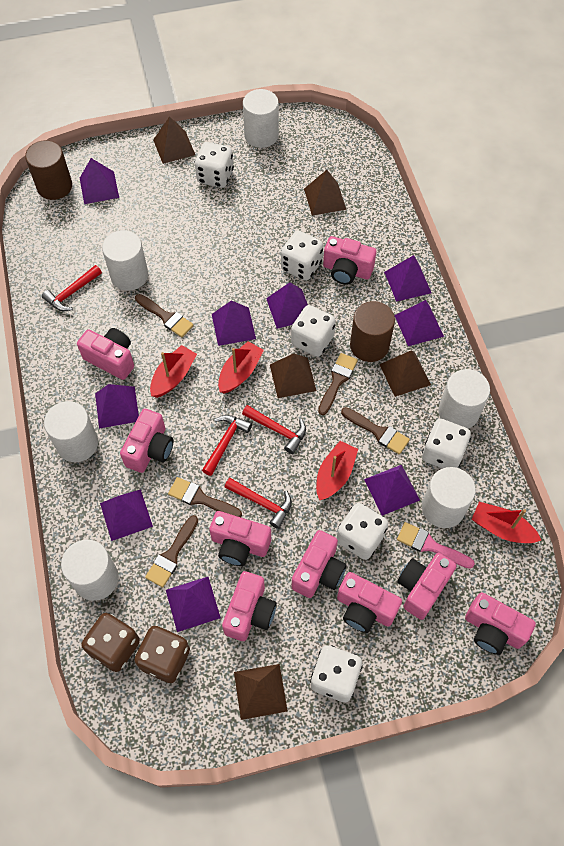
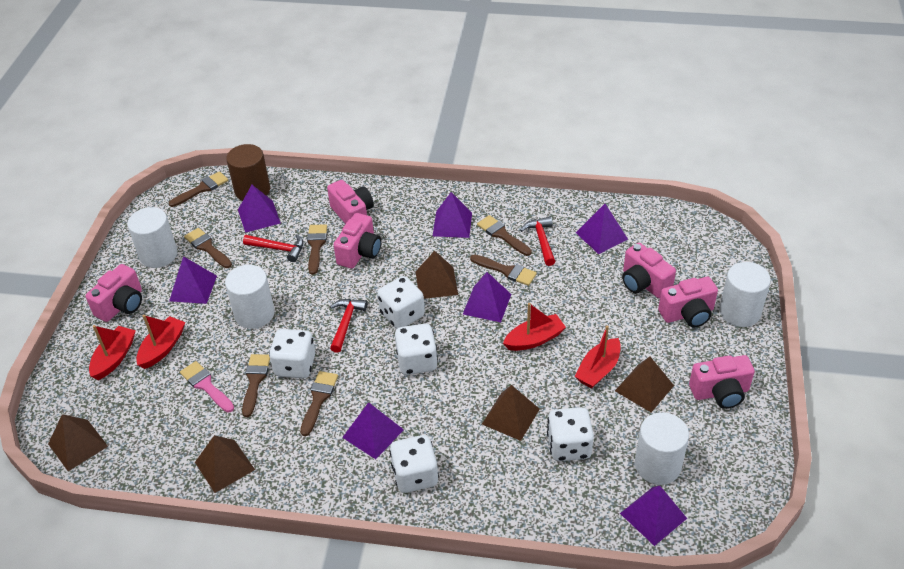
brown brush: 5 -> 7
brown cylinder: 2 -> 1
brown dice: 2 -> 0
pink camera: 9 -> 6
purple pyramid: 9 -> 7
red hammer: 4 -> 3
white cylinder: 6 -> 4
white dice: 6 -> 5

